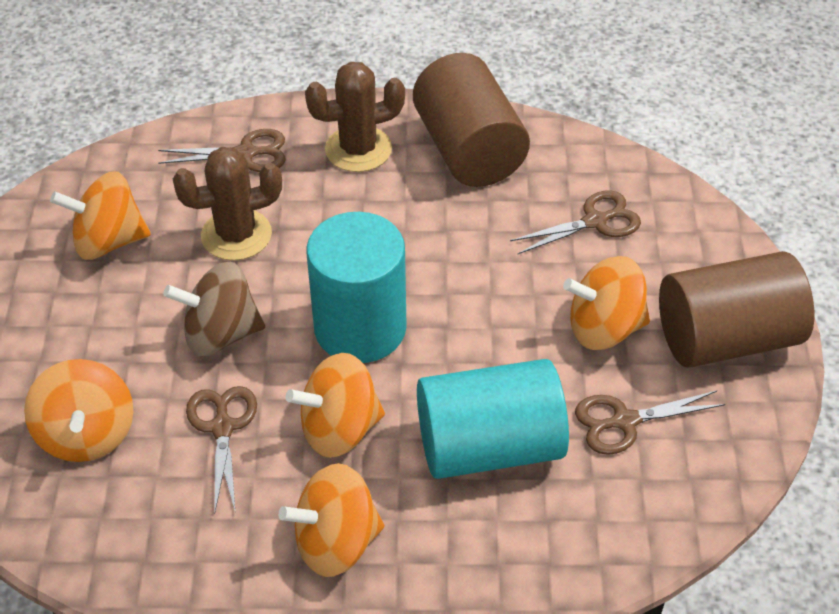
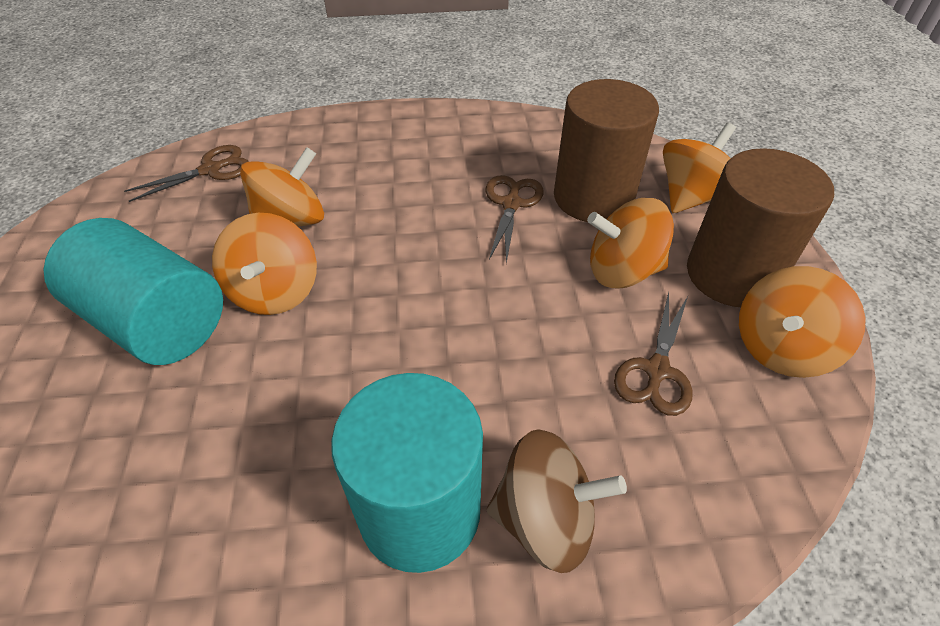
brown cactus: 2 -> 0
brown scissors: 4 -> 3

